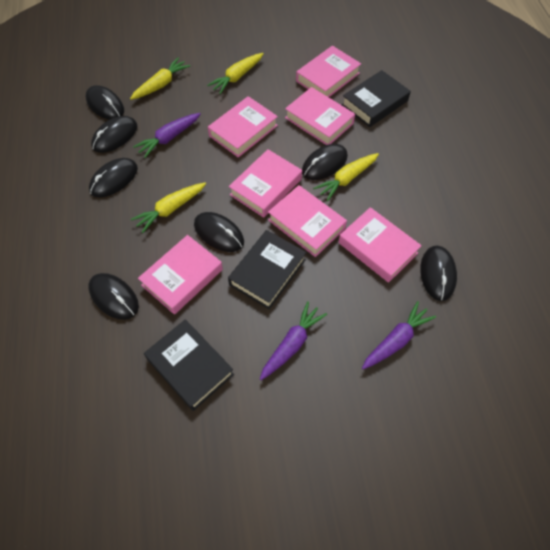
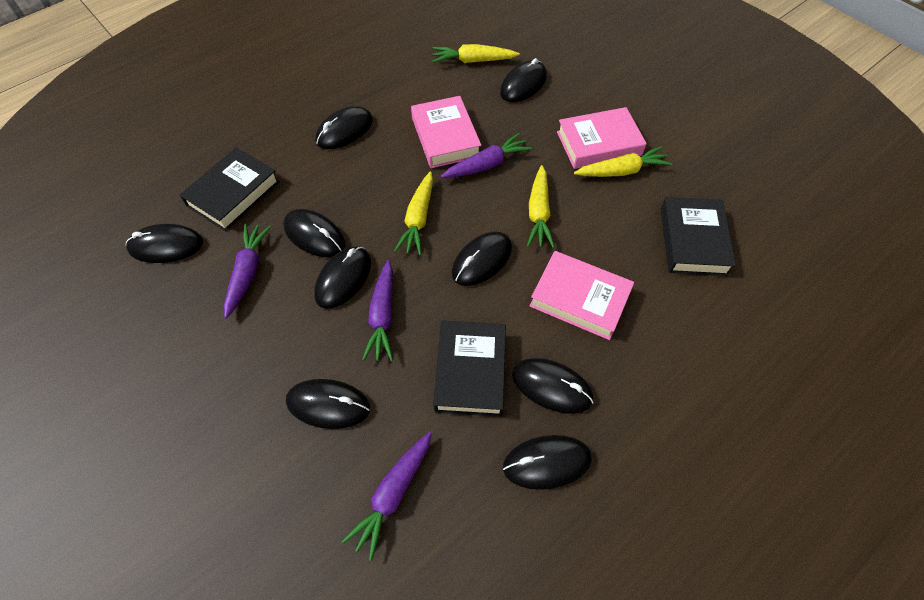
black mouse: 7 -> 9
pink book: 7 -> 3
purple carrot: 3 -> 4

